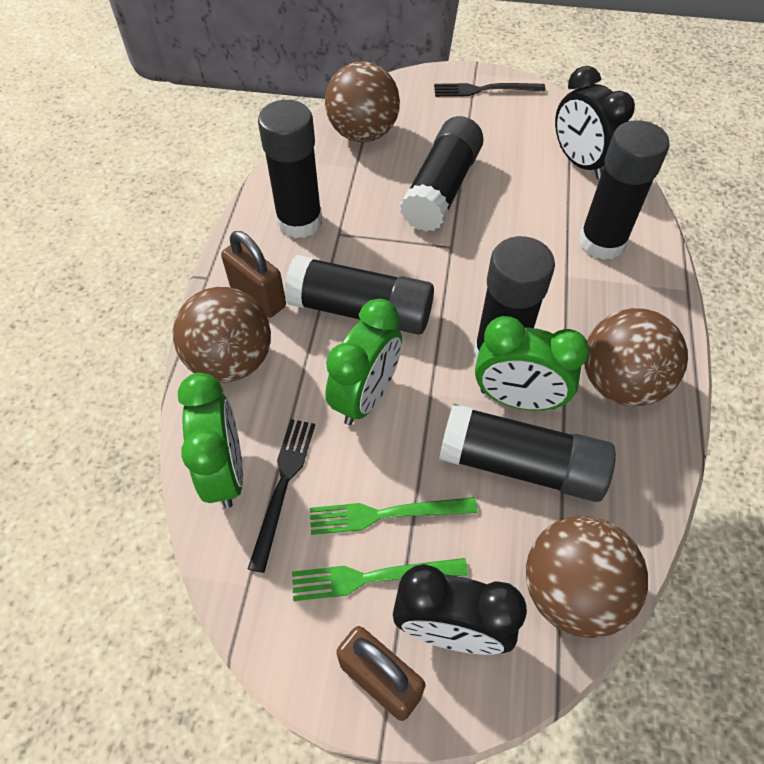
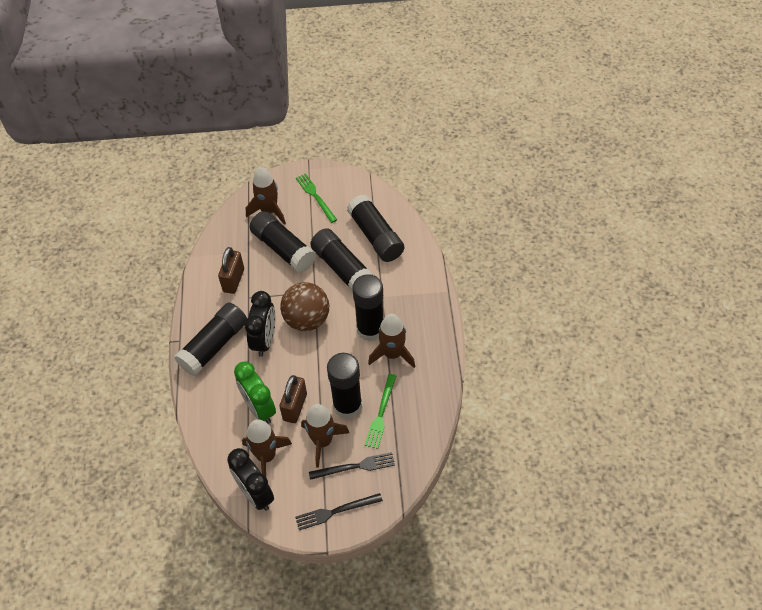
brown ball: 4 -> 1
brown rocket: 0 -> 4
green clock: 3 -> 1

